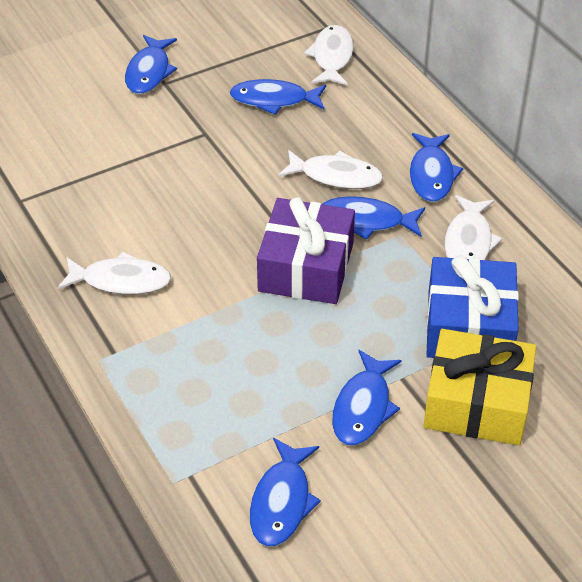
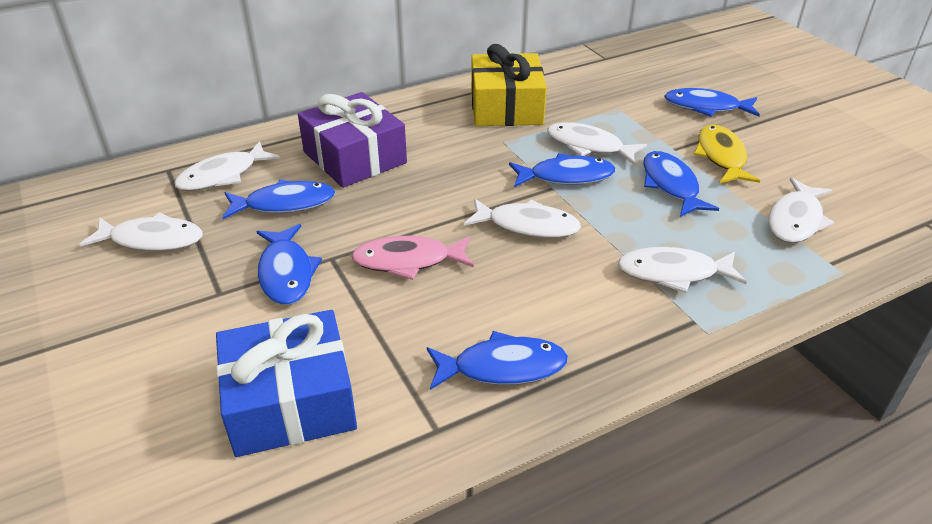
pink fish: 0 -> 1
white fish: 4 -> 6
yellow fish: 0 -> 1

